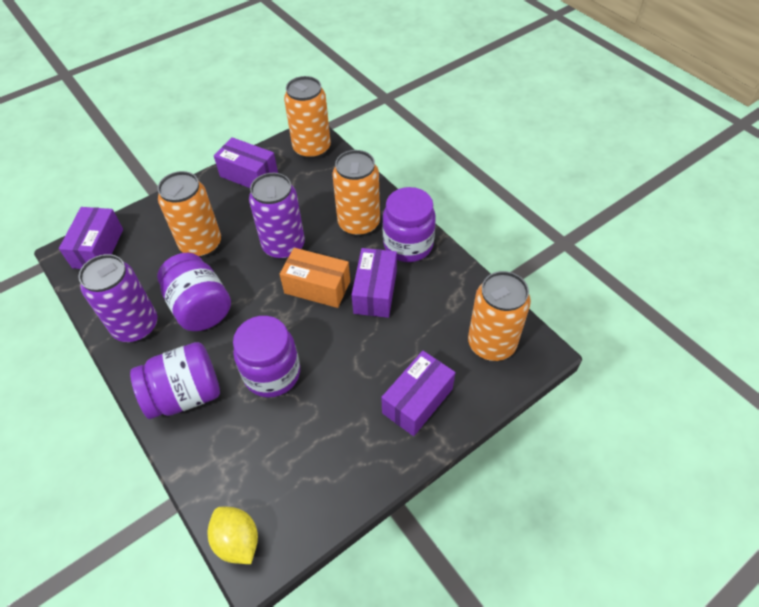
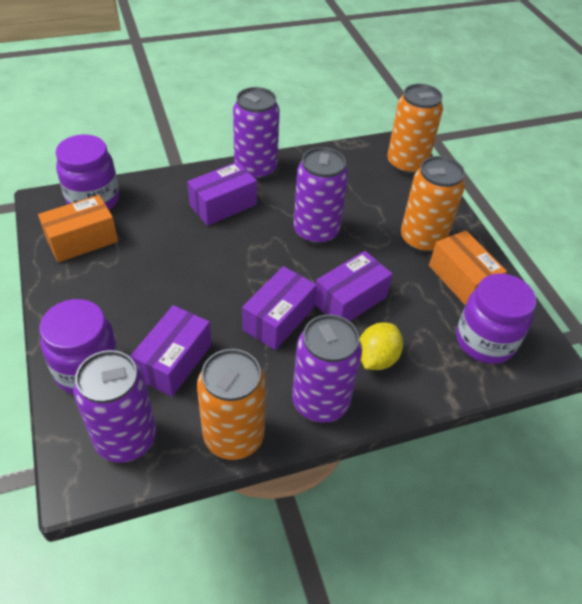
orange box: 1 -> 2
orange can: 4 -> 3
purple can: 2 -> 4
purple jar: 4 -> 3

